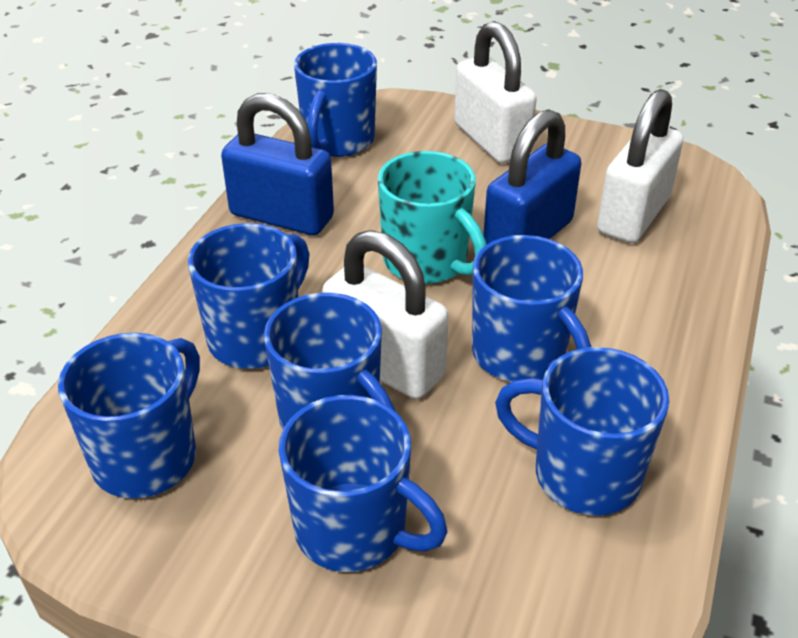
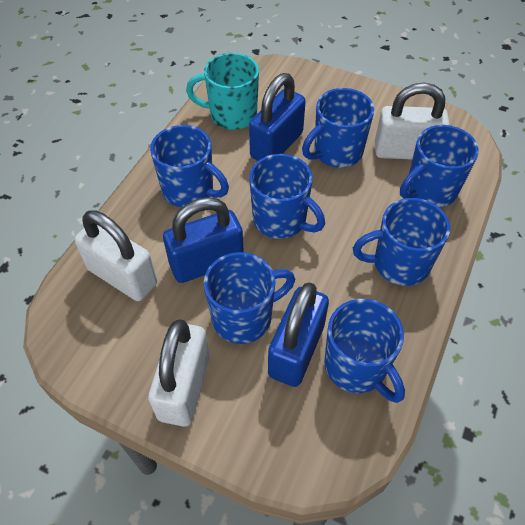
blue padlock: 2 -> 3

